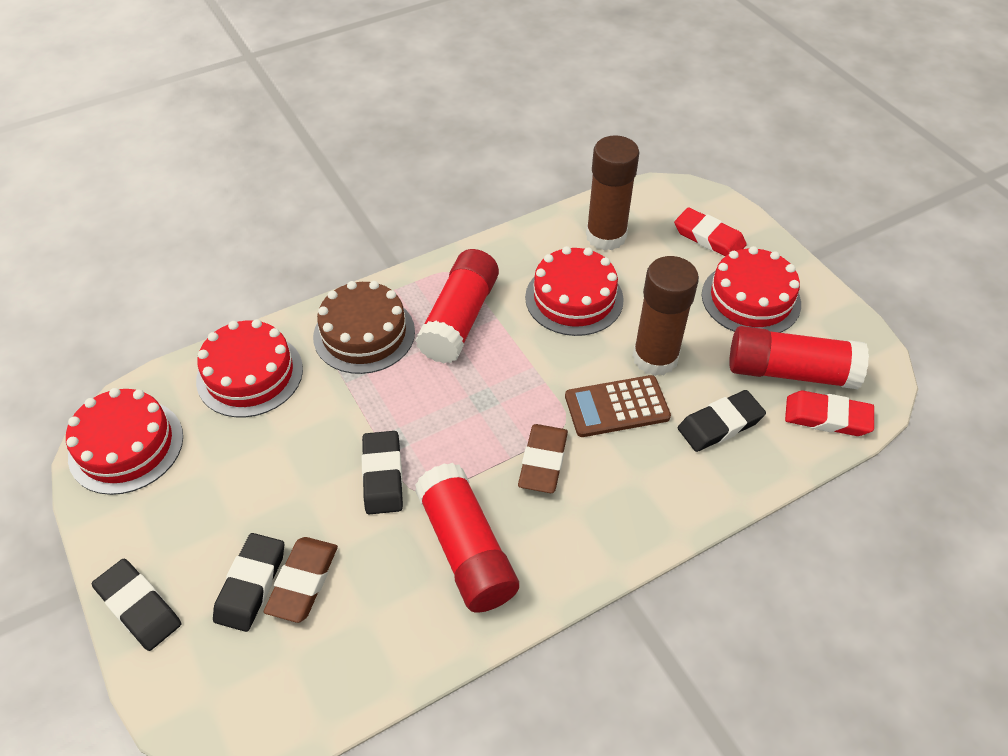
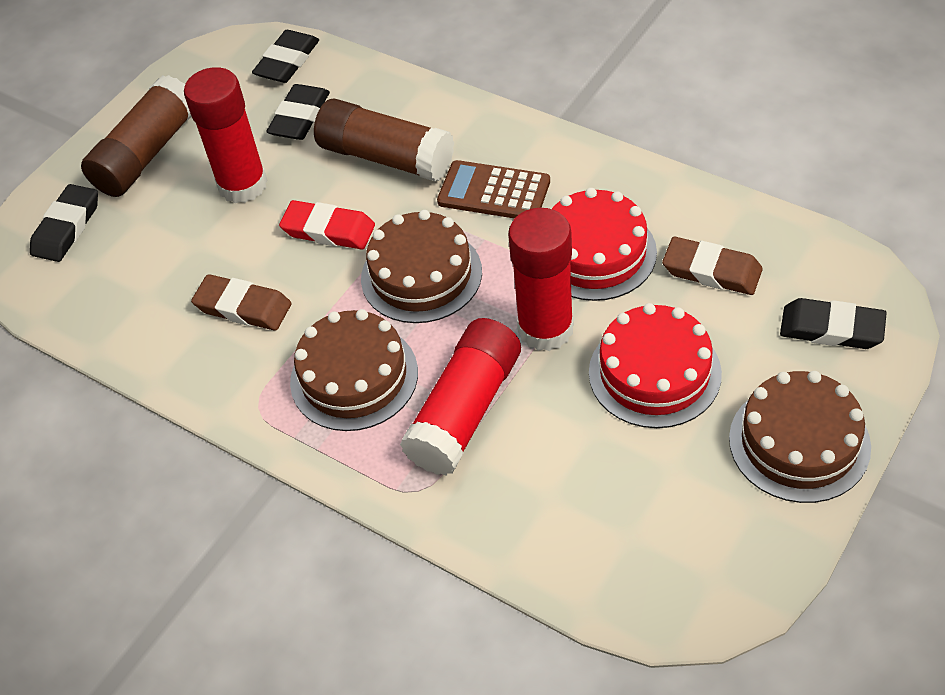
brown cake: 1 -> 3
red cake: 4 -> 2
red eraser: 2 -> 1

